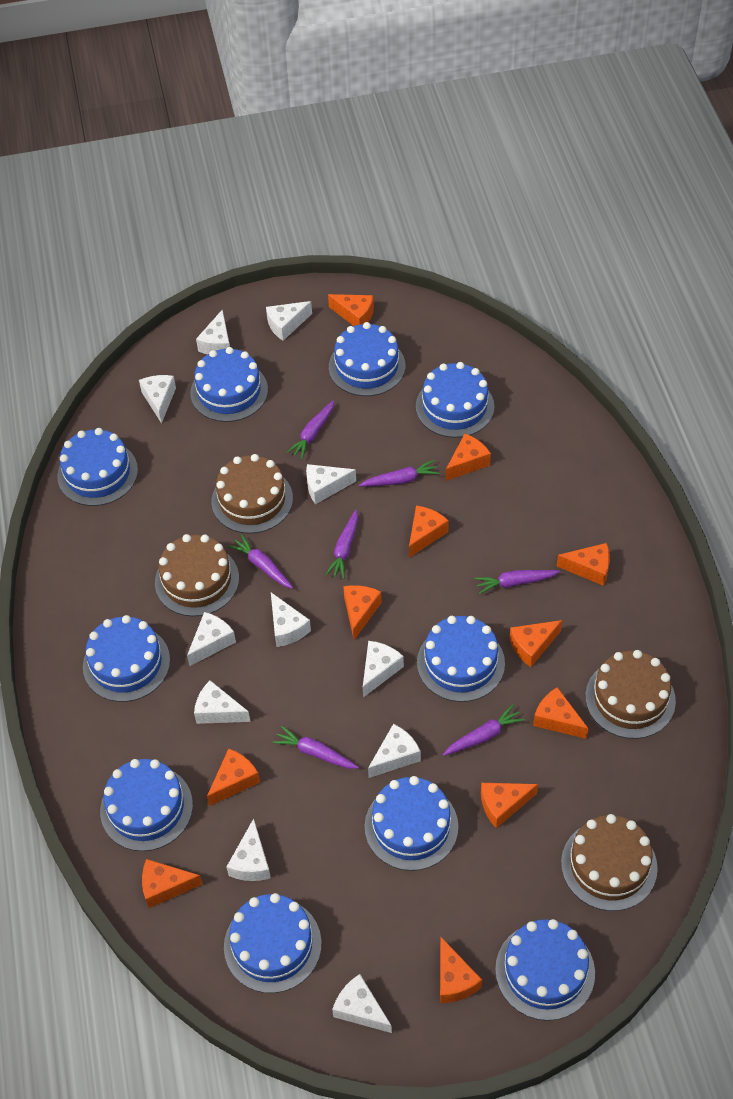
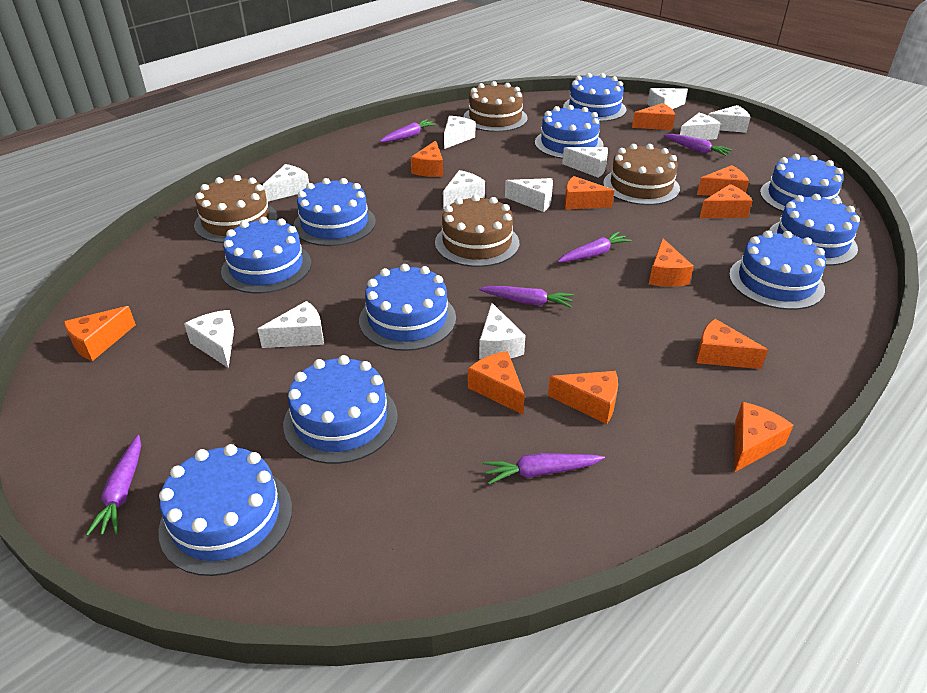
purple carrot: 7 -> 6

